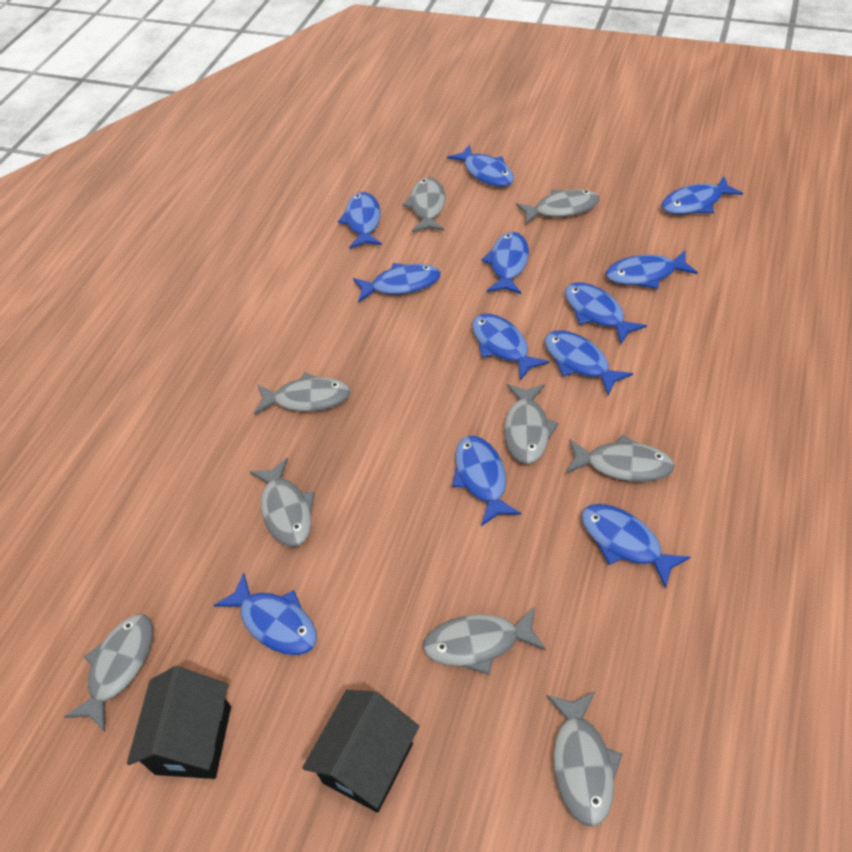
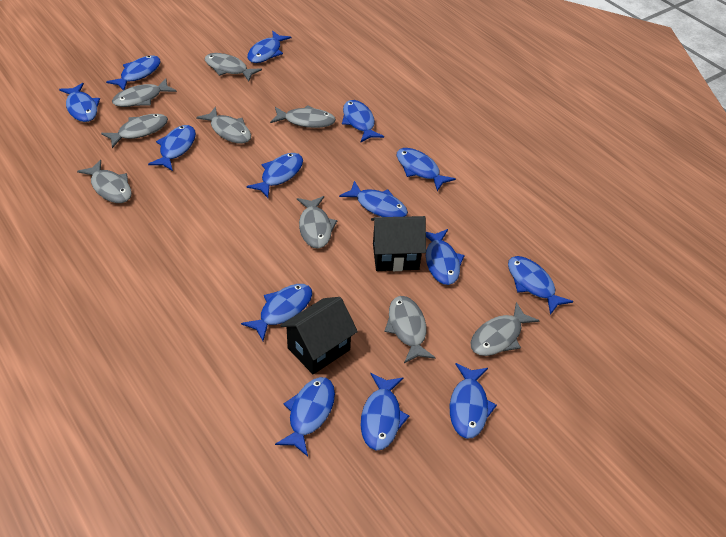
blue fish: 12 -> 14

